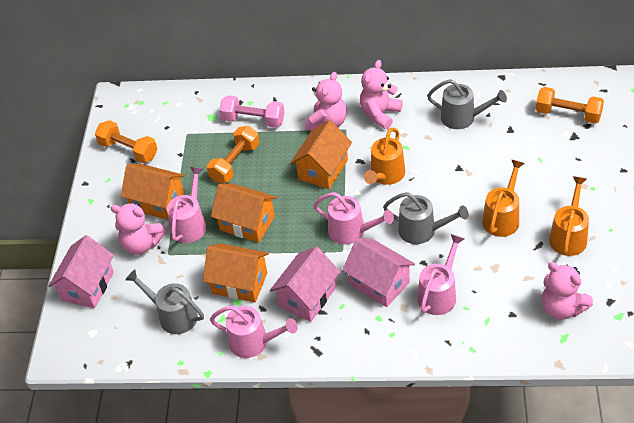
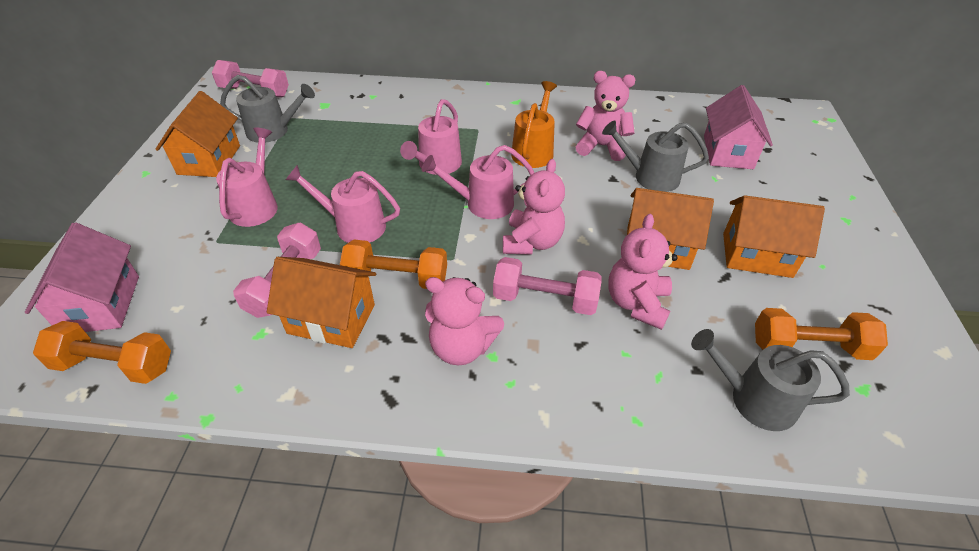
orange watering can: 3 -> 1
pink dumbbell: 1 -> 3
pink house: 3 -> 2

